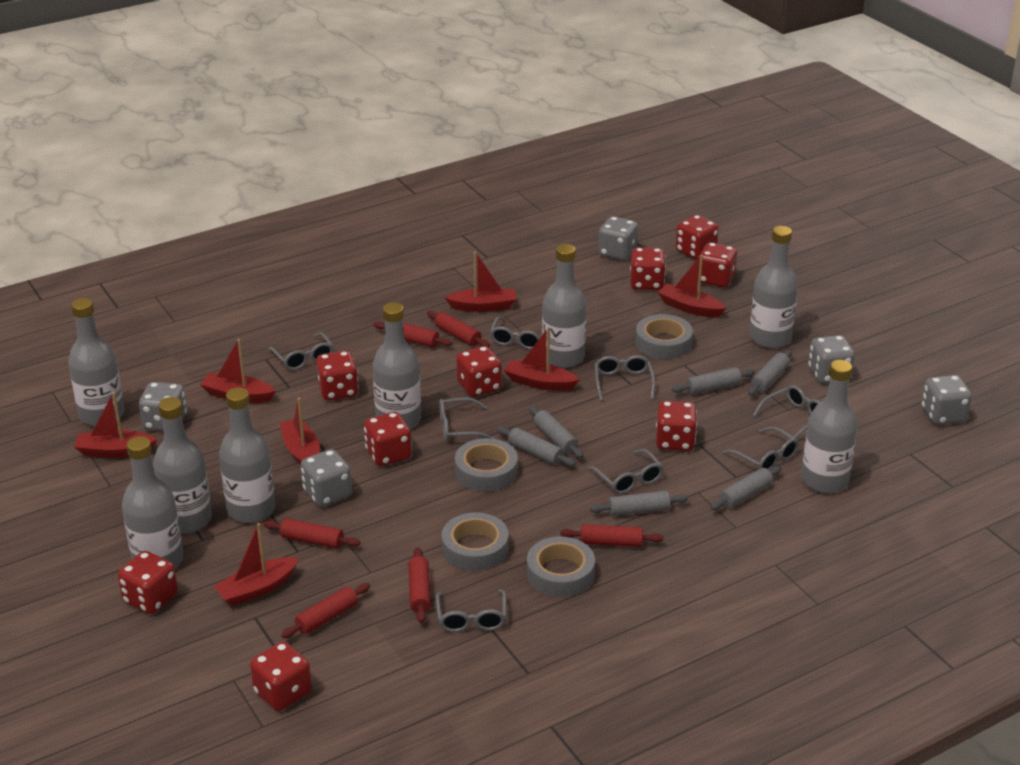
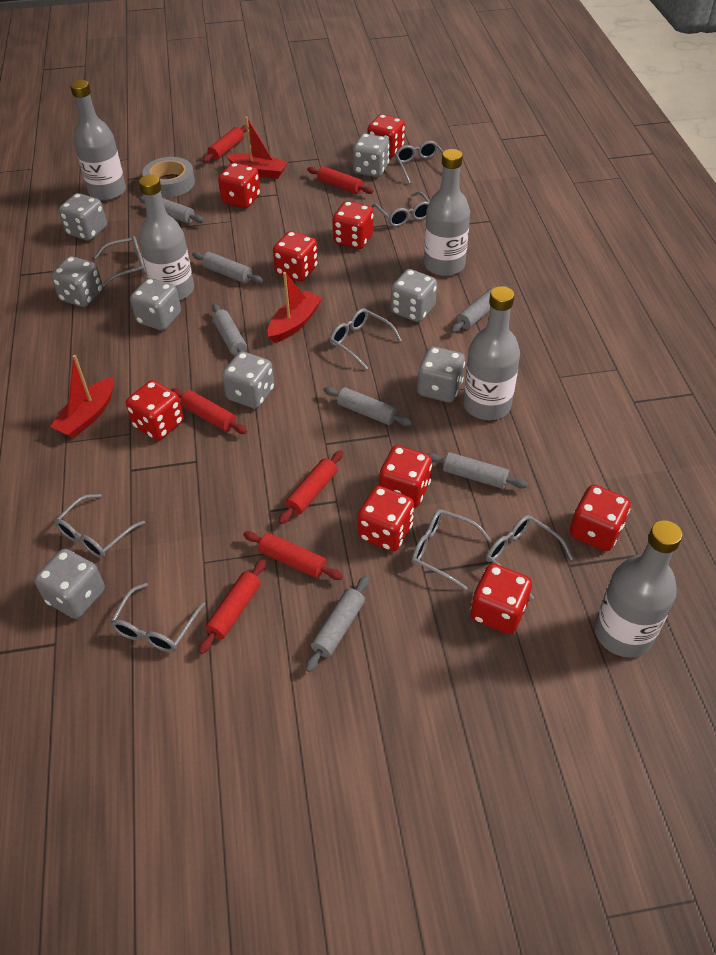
grey bottle: 8 -> 5
grey dice: 5 -> 8
grey rolling pin: 6 -> 7
grey tape: 4 -> 1
red boat: 7 -> 3

